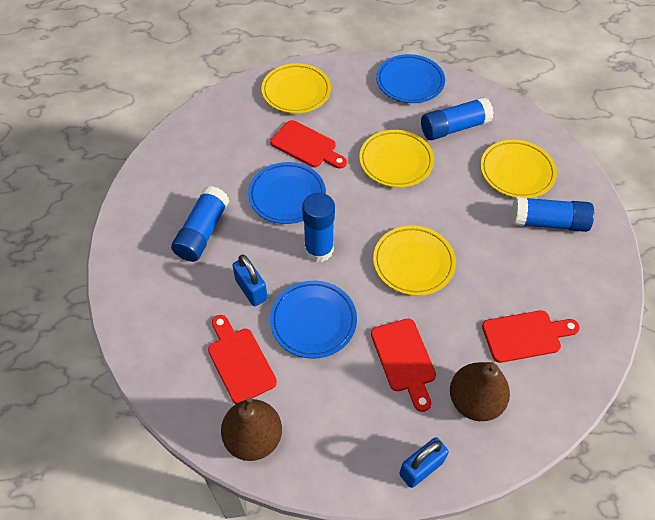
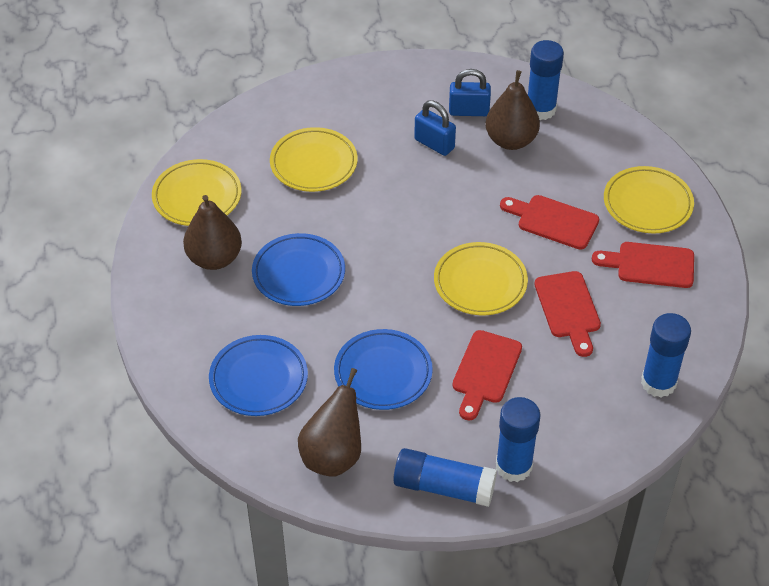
brown pear: 2 -> 3

